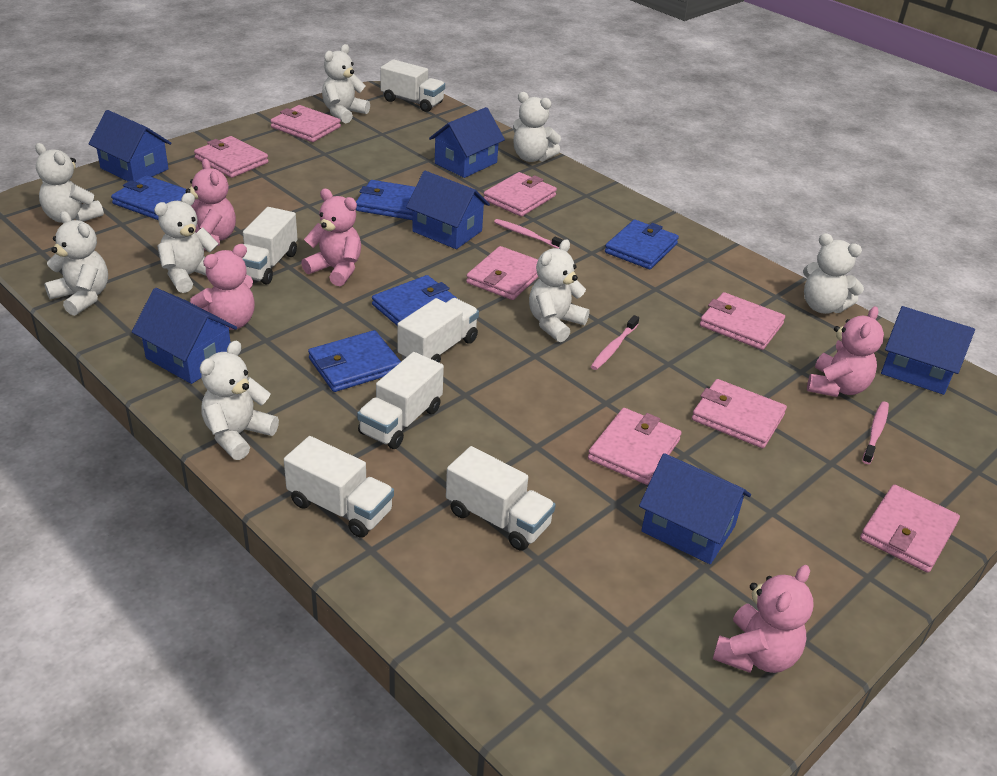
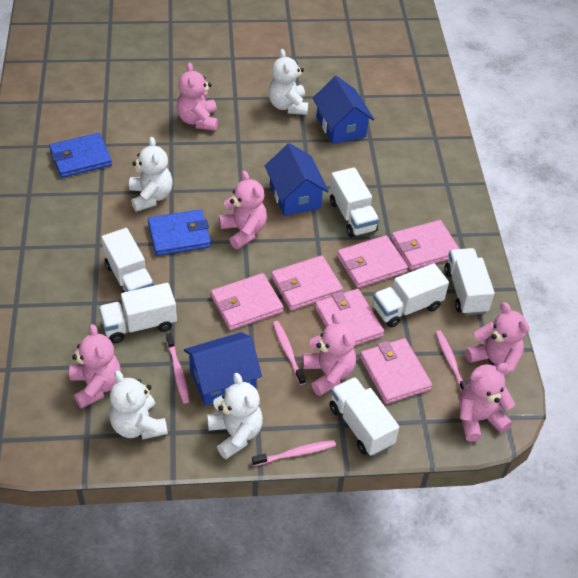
blue house: 6 -> 3
blue wallet: 5 -> 2
pink teddy bear: 5 -> 6
pink toothbrush: 3 -> 4
pink wallet: 8 -> 6
white teddy bear: 8 -> 4

